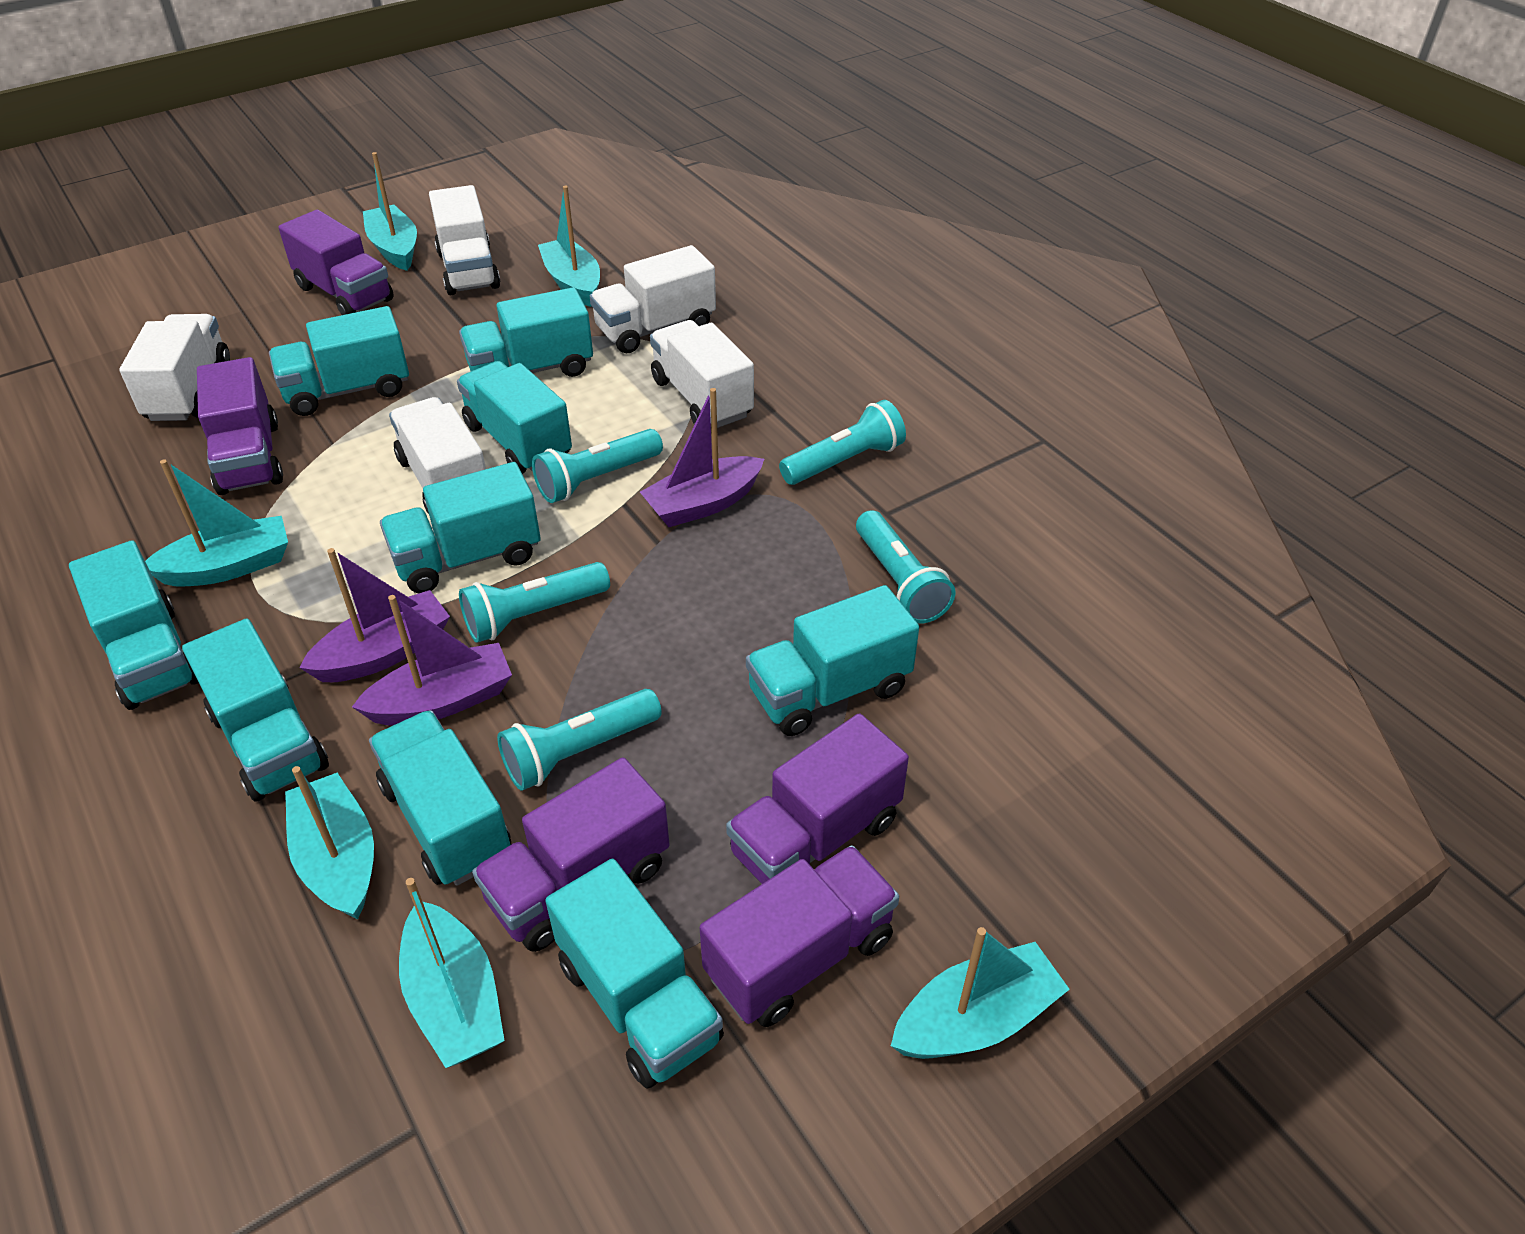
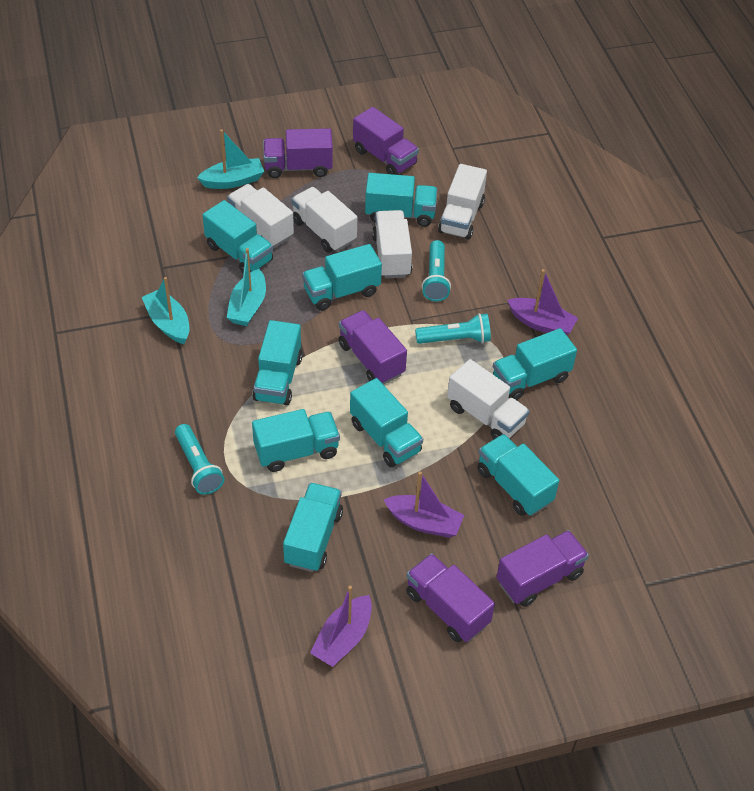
turquoise boat: 6 -> 3
turquoise flashlight: 5 -> 3

